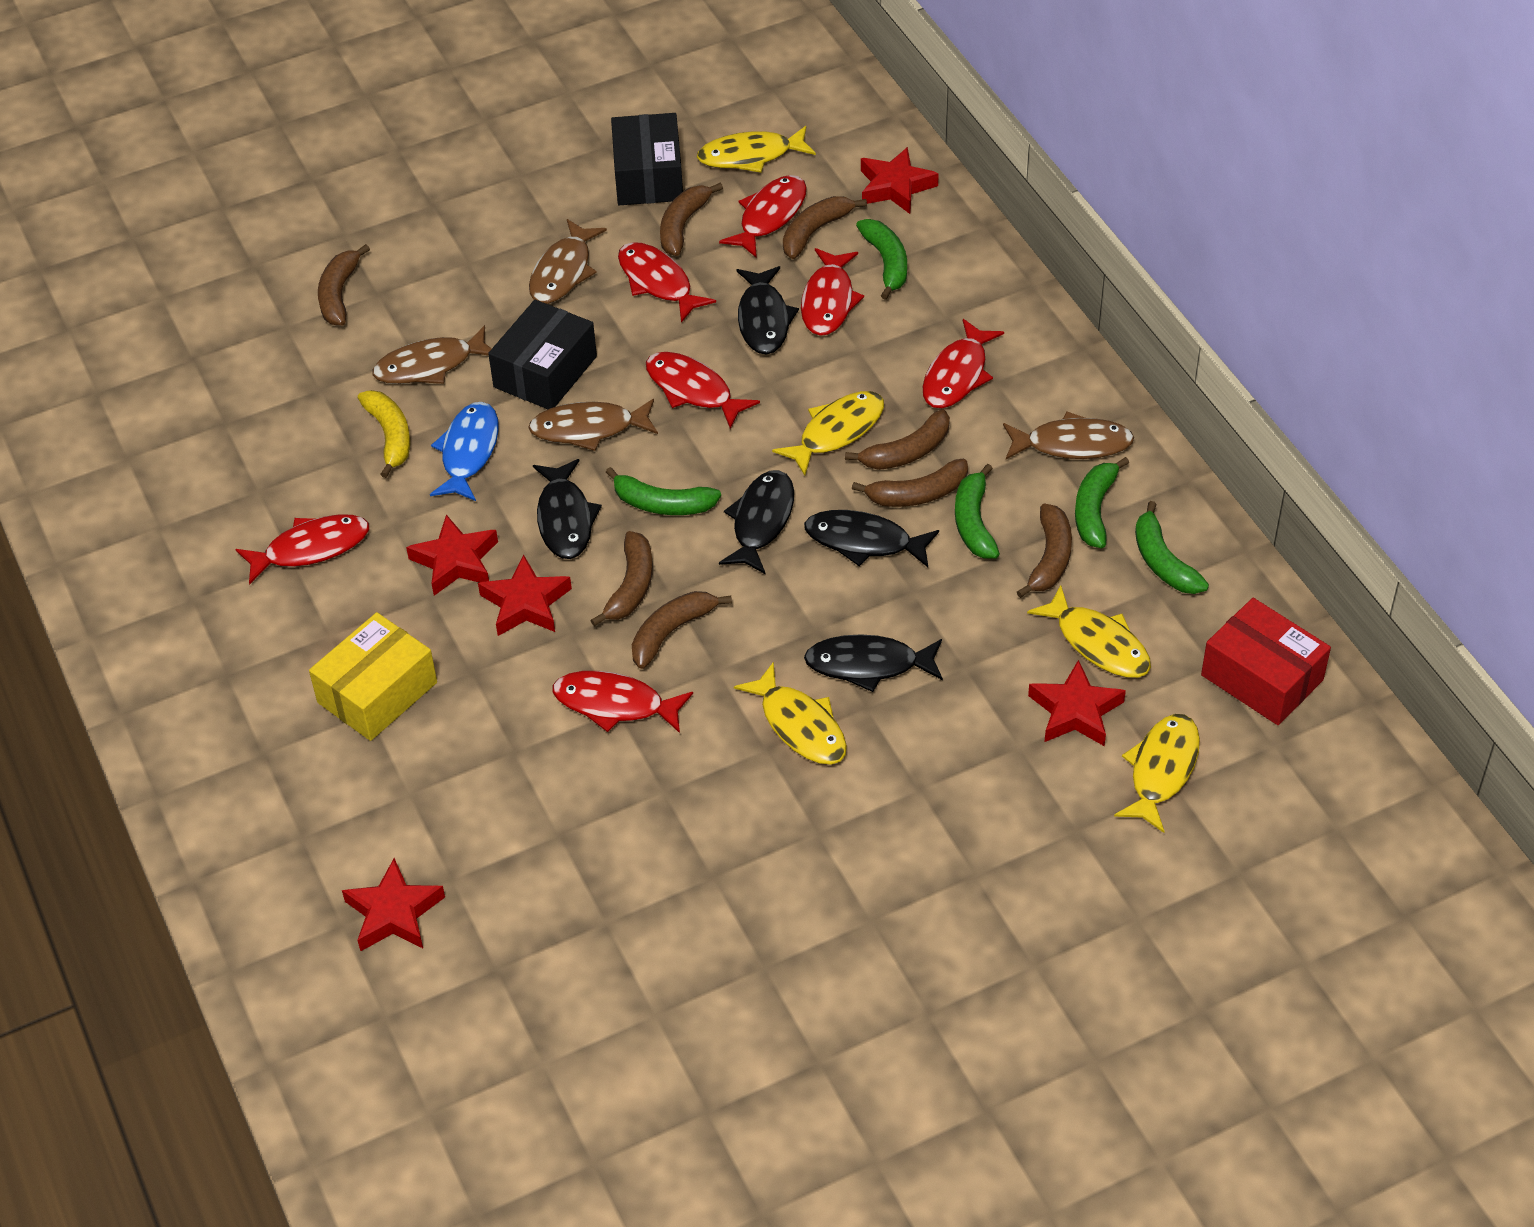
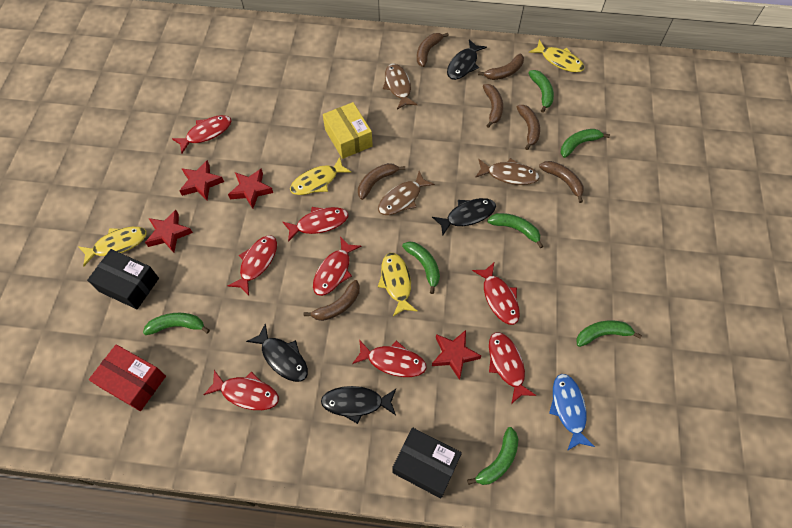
black fish: 5 -> 4
brown banana: 8 -> 7
brown fish: 4 -> 3
green banana: 5 -> 7
red fish: 7 -> 8
red star: 5 -> 4
yellow banana: 1 -> 0
yellow fish: 5 -> 4

